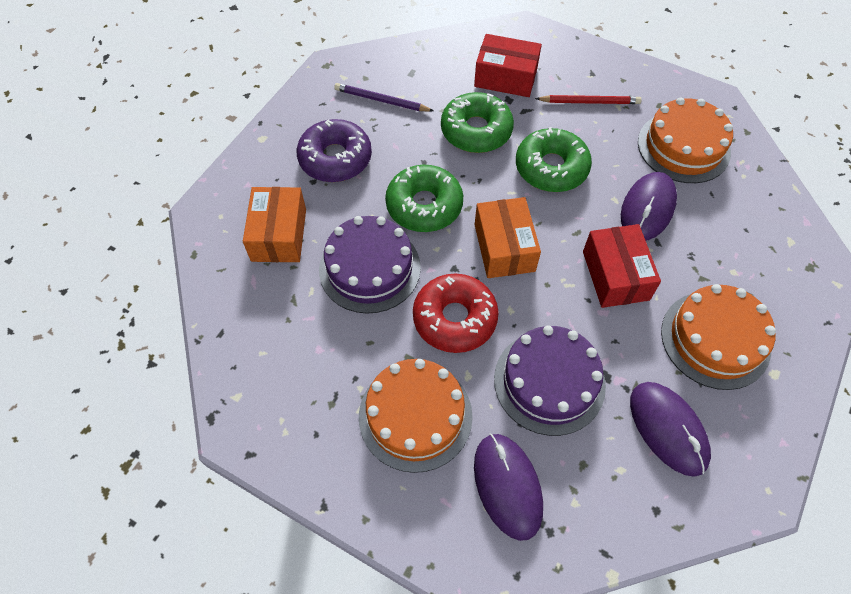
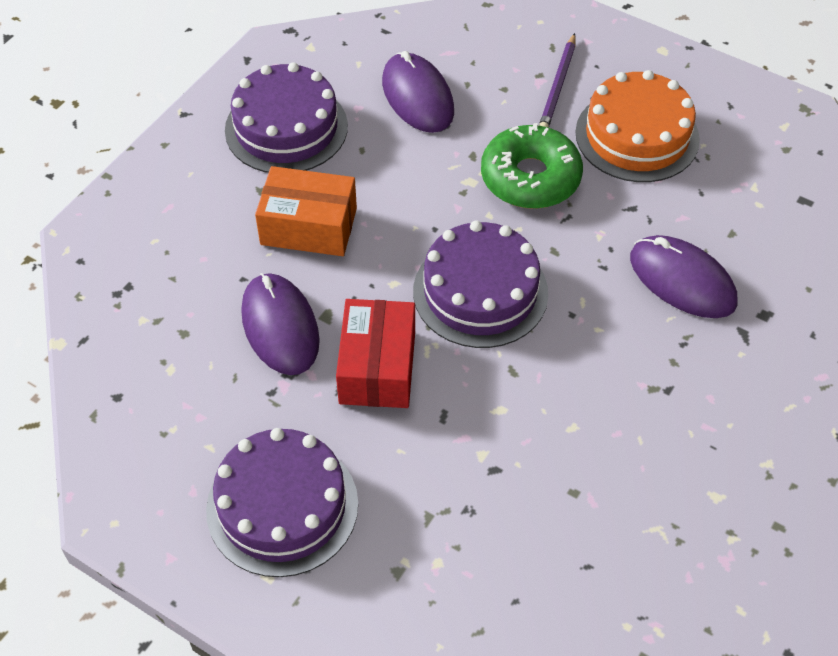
green donut: 3 -> 1
orange box: 2 -> 1
orange cake: 3 -> 1
purple cake: 2 -> 3
purple donut: 1 -> 0
red box: 2 -> 1
red donut: 1 -> 0
red pencil: 1 -> 0

